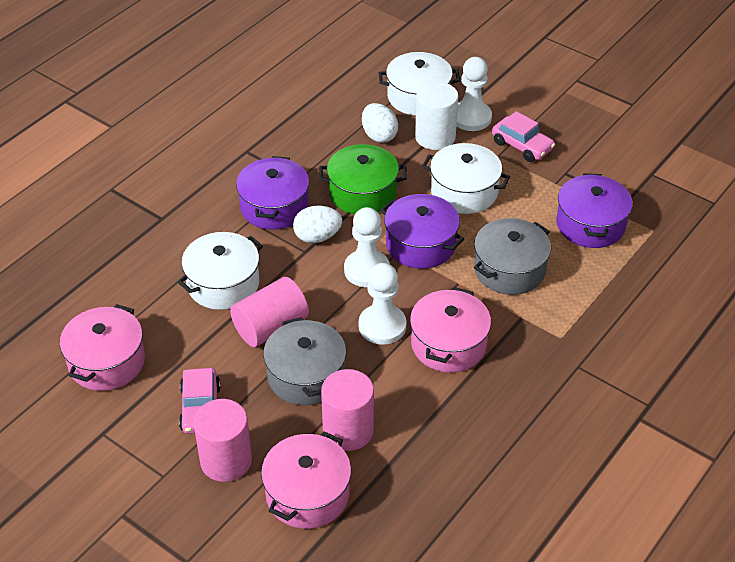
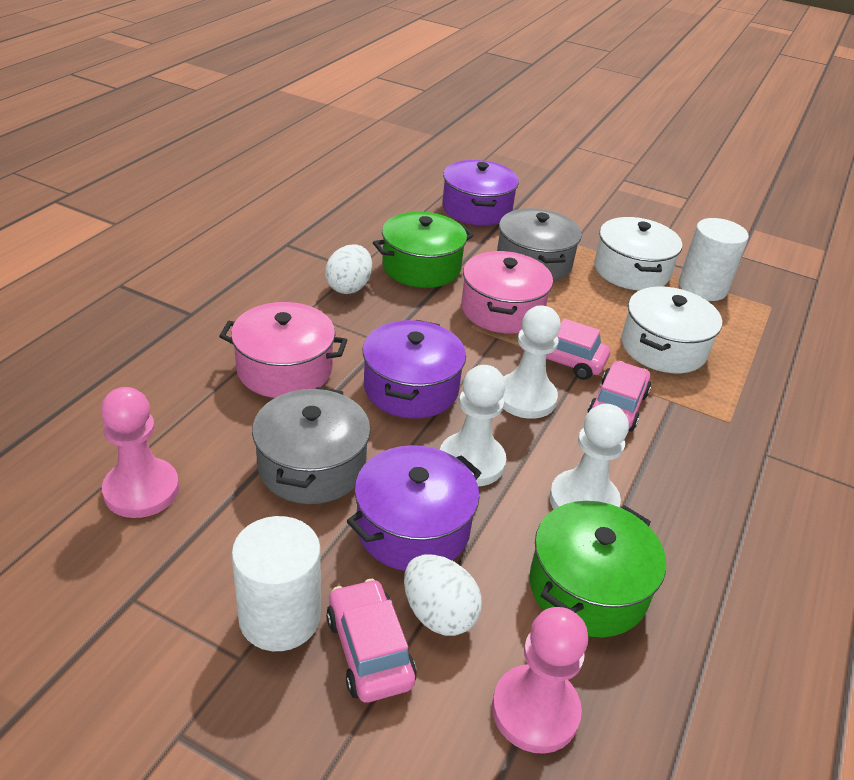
green pot: 1 -> 2
pink car: 2 -> 3
pink cylinder: 3 -> 0
pink pawn: 0 -> 2
pink pot: 3 -> 2
white cylinder: 1 -> 2
white pot: 3 -> 2

